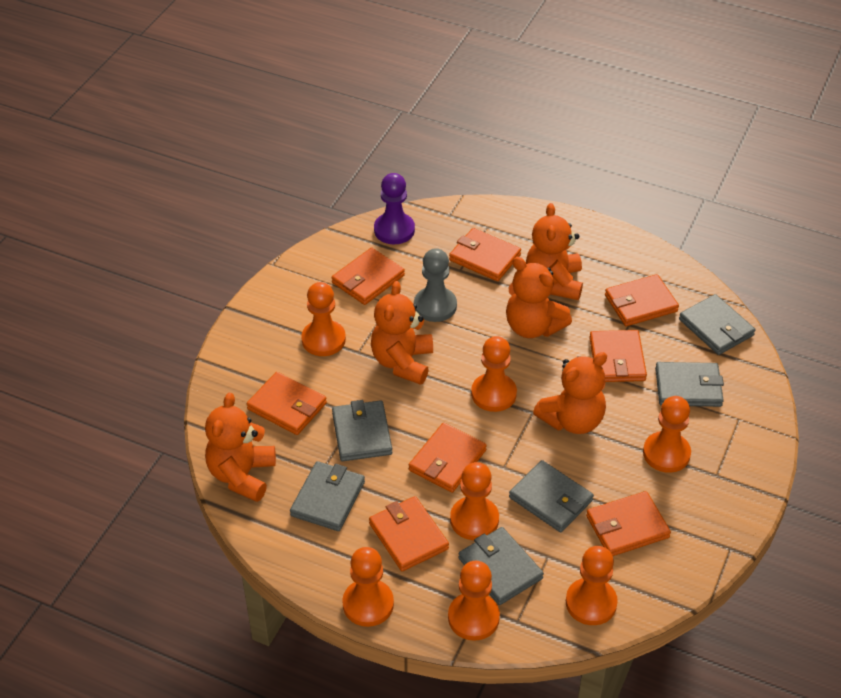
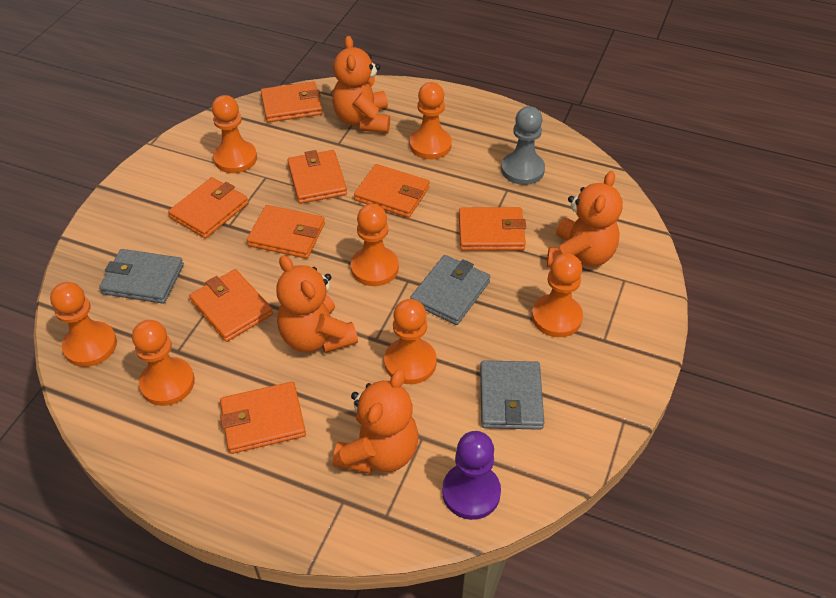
grey wallet: 6 -> 3
orange teddy bear: 5 -> 4

